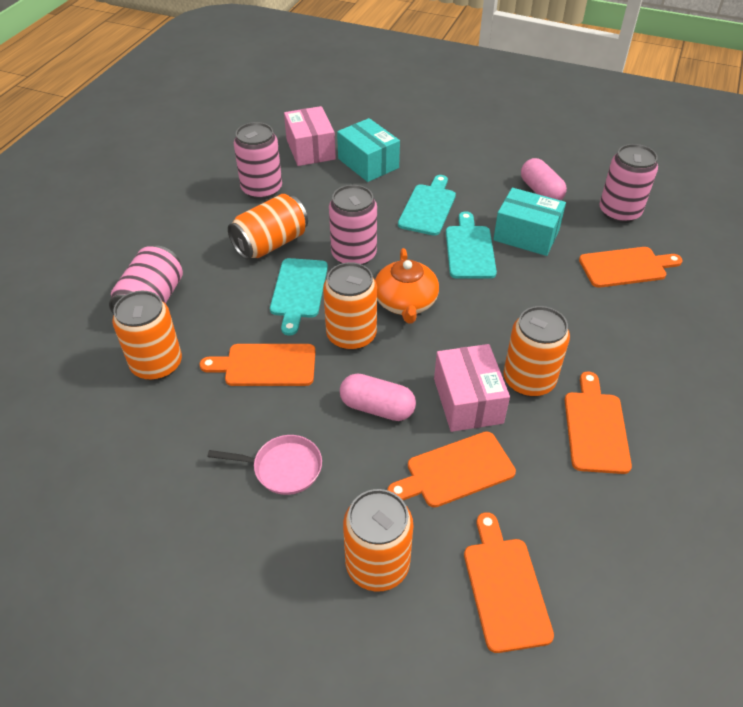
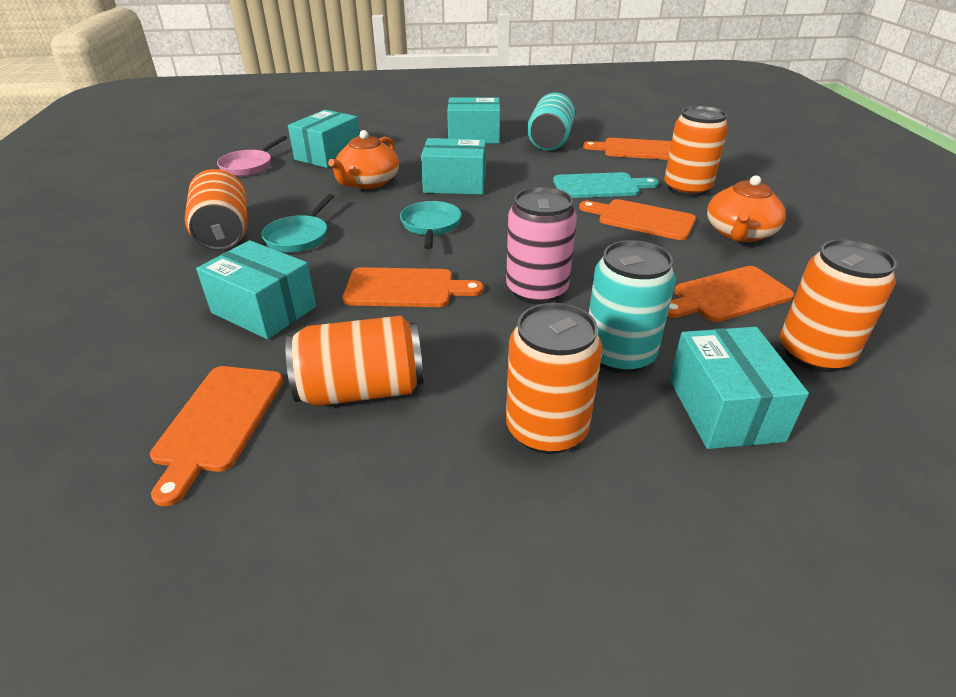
orange teapot: 1 -> 2
pink box: 2 -> 0
pink can: 4 -> 1
pink capsule: 2 -> 0
turquoise box: 2 -> 5
turquoise can: 0 -> 2
turquoise cutting board: 3 -> 1
turquoise pan: 0 -> 2

